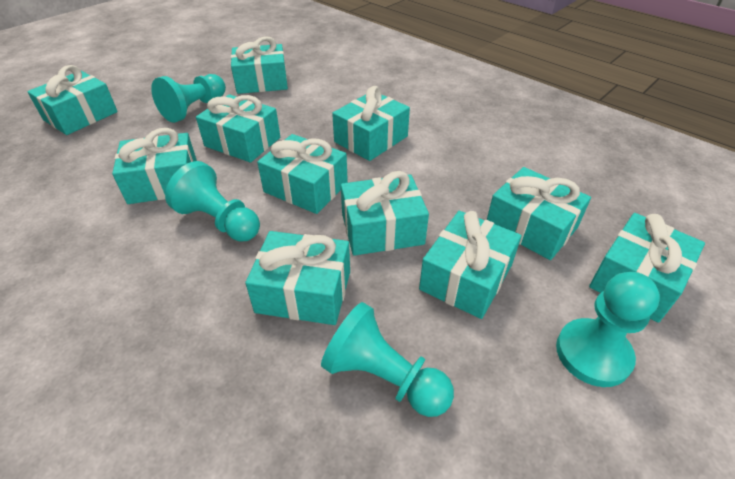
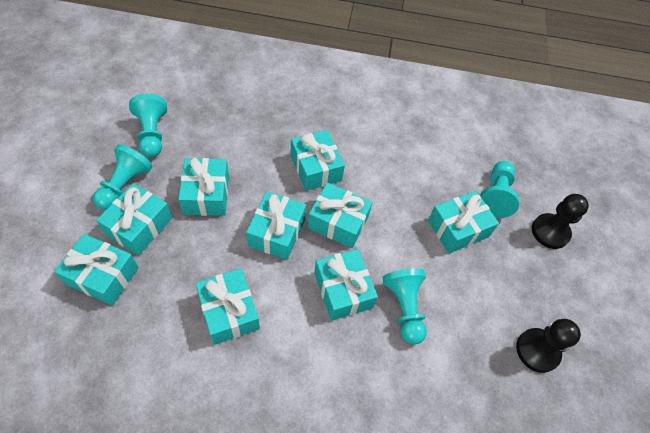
black pawn: 0 -> 2
turquoise gift: 11 -> 9

